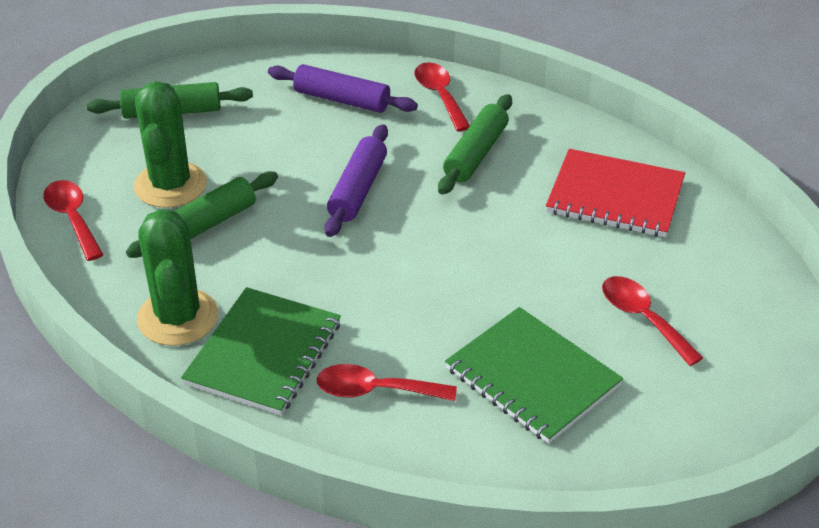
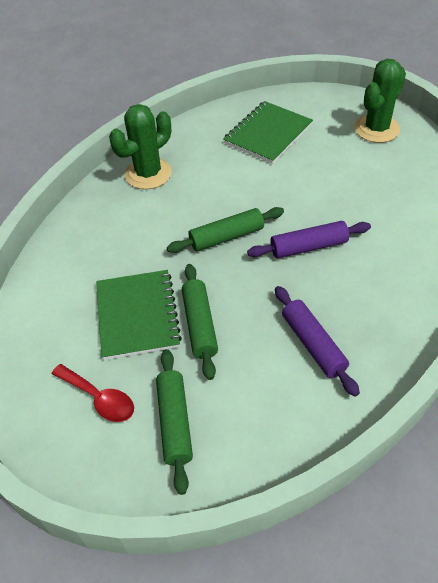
red notebook: 1 -> 0
red spoon: 4 -> 1

